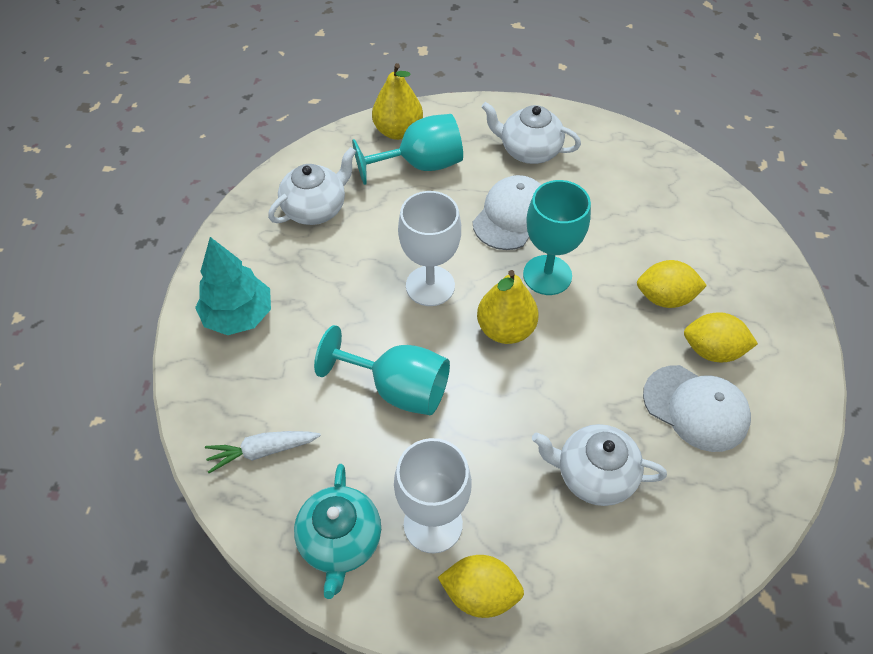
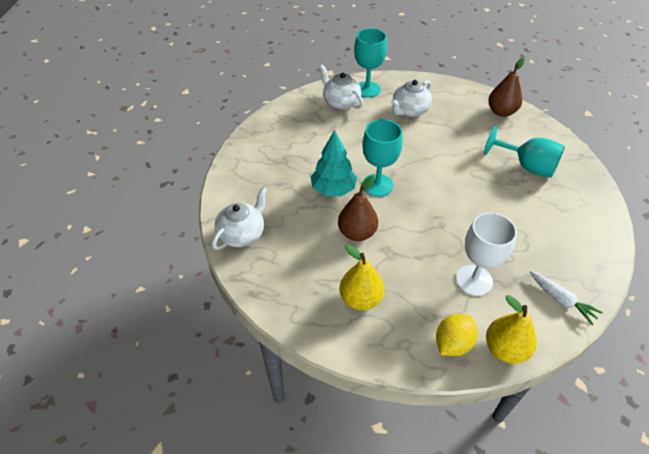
brown pear: 0 -> 2
turquoise teapot: 1 -> 0
white cap: 2 -> 0
white goblet: 2 -> 1
yellow lemon: 3 -> 1

